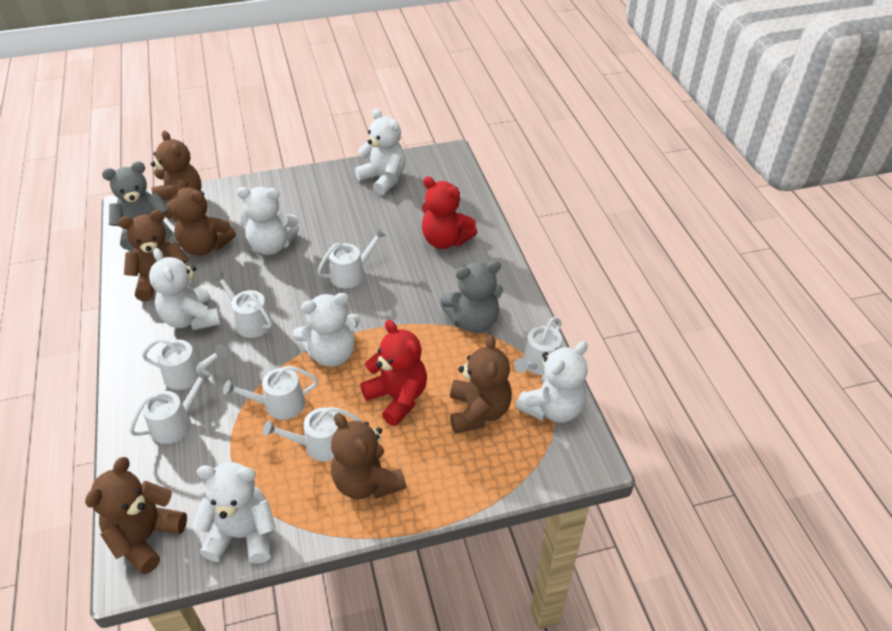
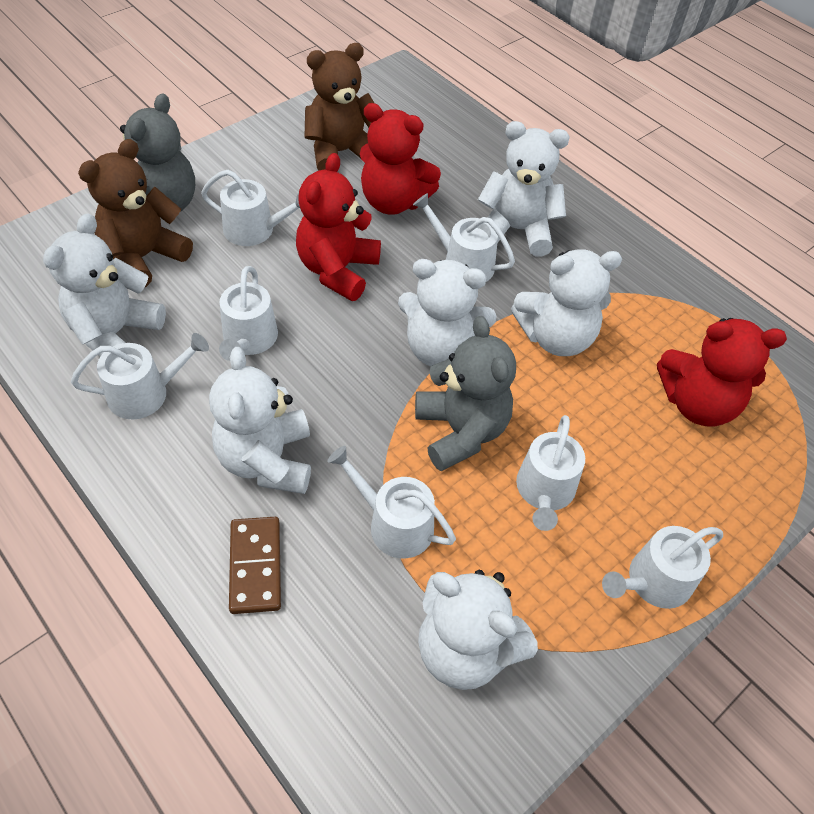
brown domino: 0 -> 1
brown teddy bear: 6 -> 2
red teddy bear: 2 -> 3

